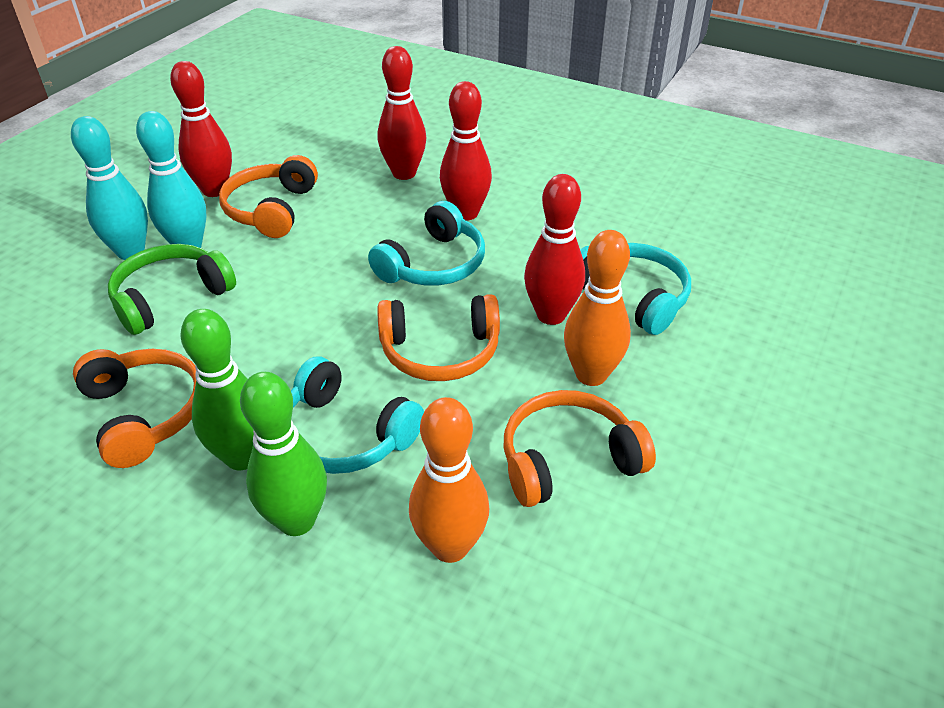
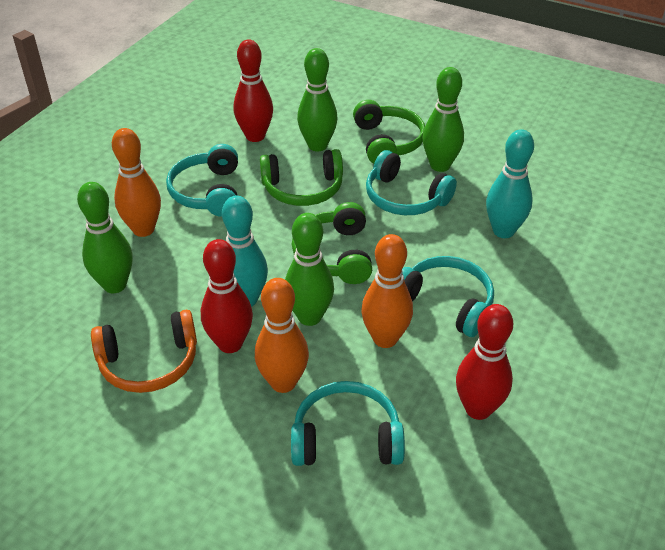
green bowling pin: 2 -> 4
green headphones: 1 -> 3
orange bowling pin: 2 -> 3
orange headphones: 4 -> 1
red bowling pin: 4 -> 3
turquoise headphones: 3 -> 4

